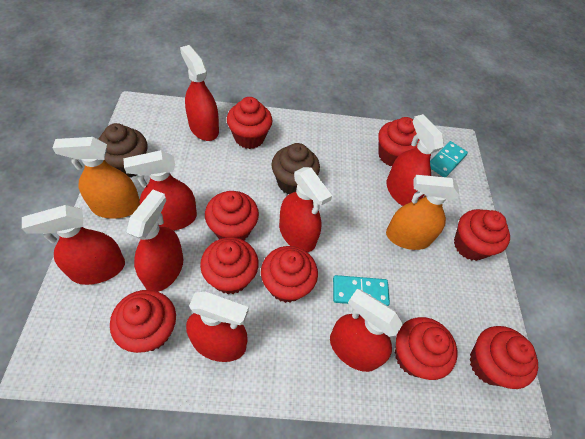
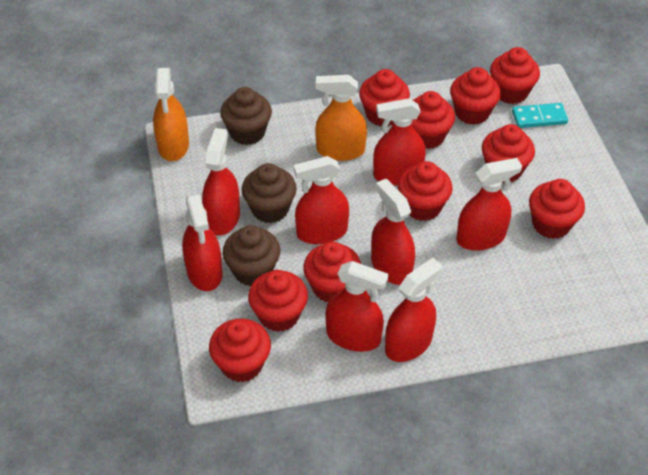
brown cupcake: 2 -> 3
red cupcake: 9 -> 10
turquoise domino: 2 -> 1

